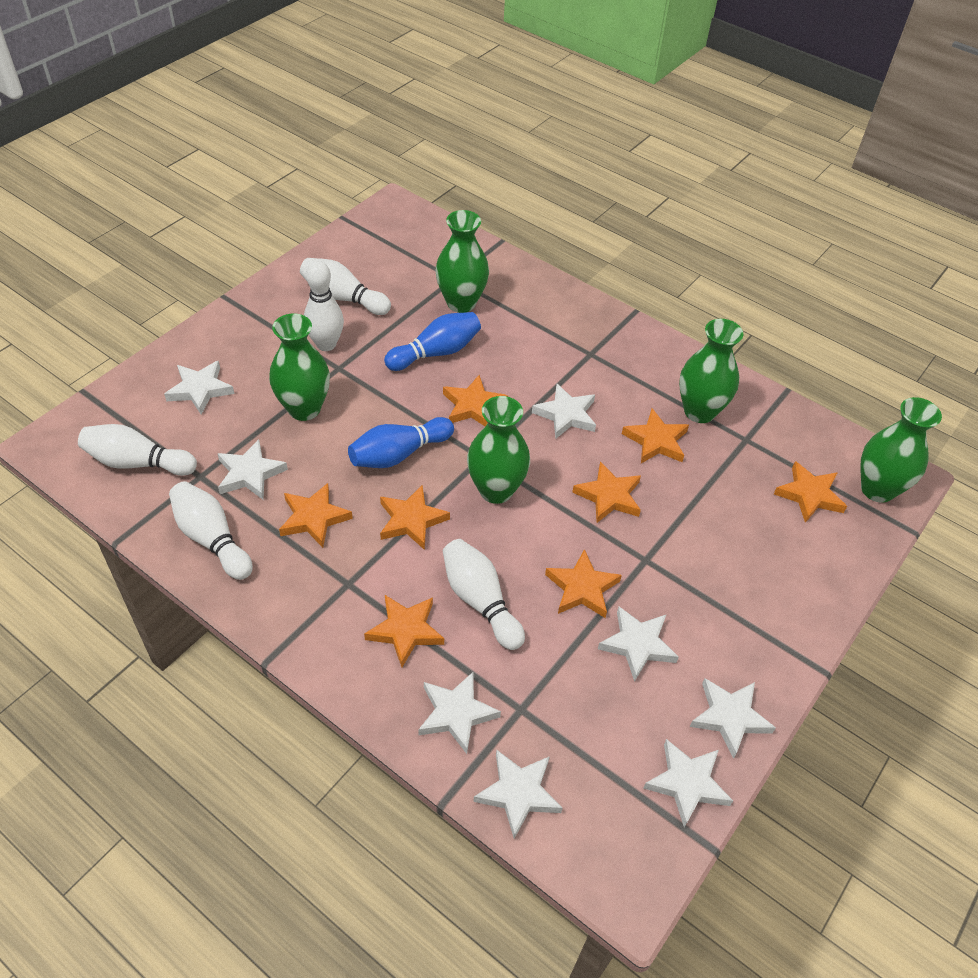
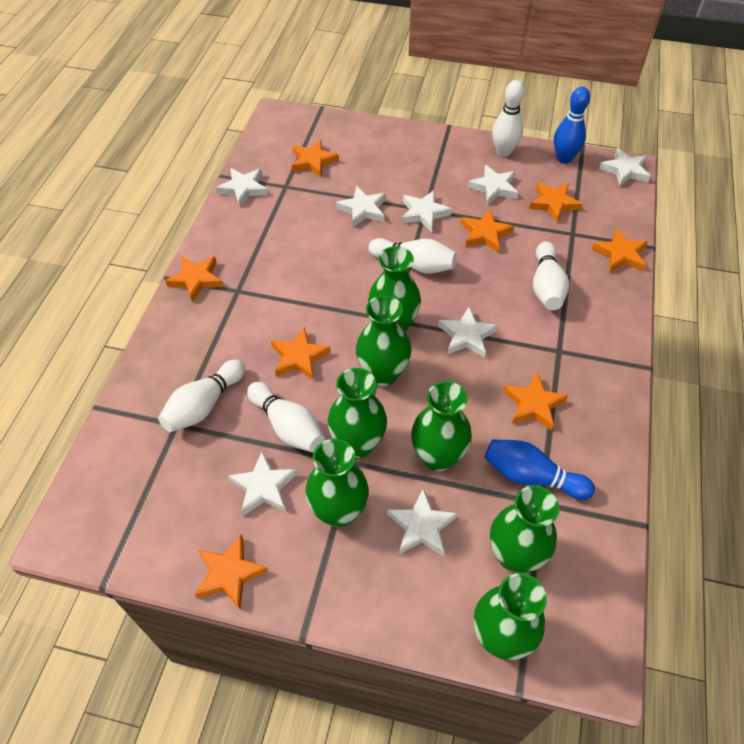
green vase: 5 -> 7

